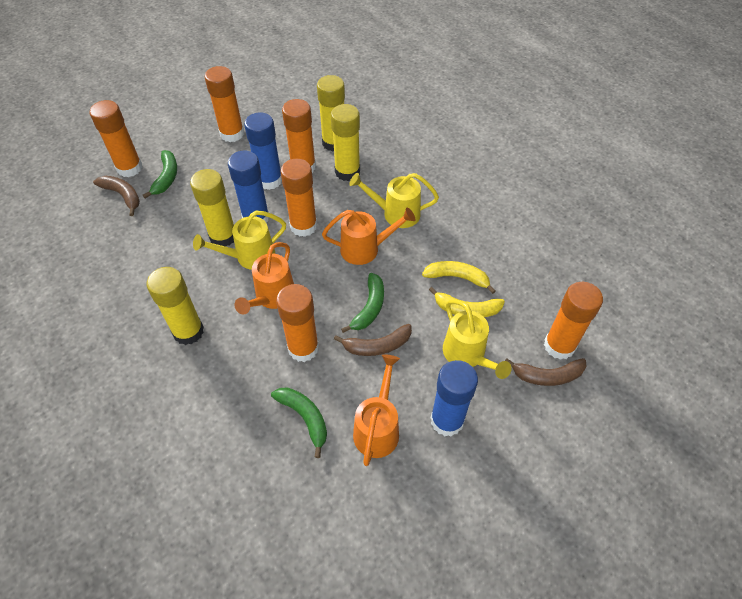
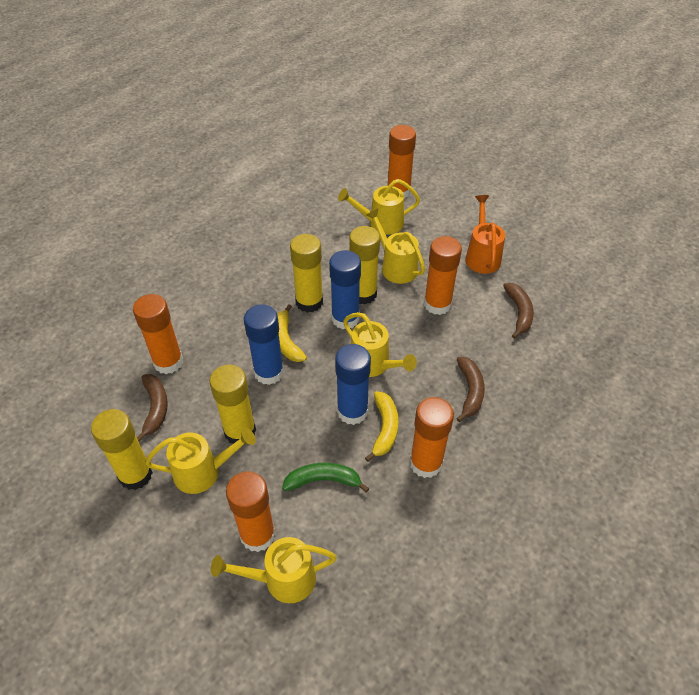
green banana: 3 -> 1
orange glue stick: 6 -> 5
orange watering can: 3 -> 1
yellow watering can: 3 -> 5

